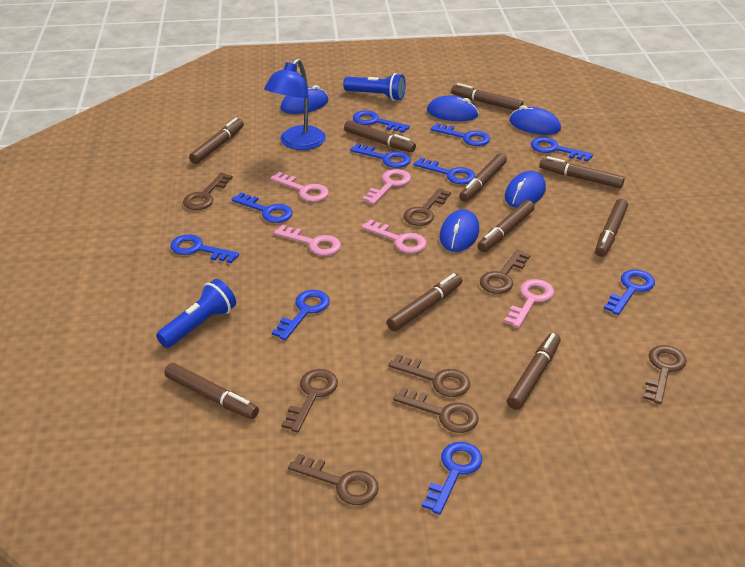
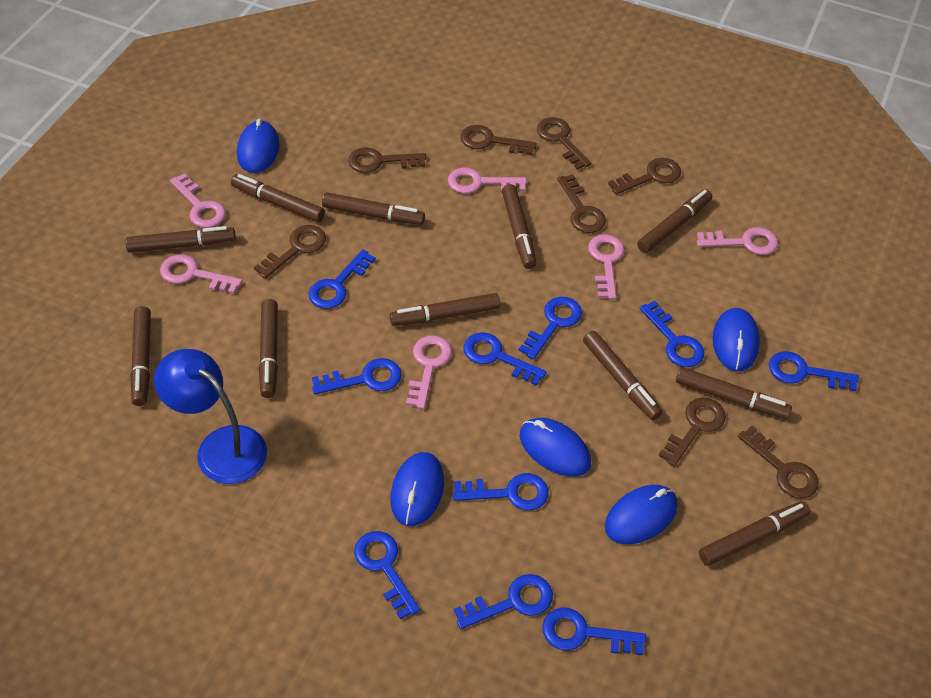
blue flashlight: 2 -> 0
brown marker: 10 -> 11
pink key: 5 -> 6

